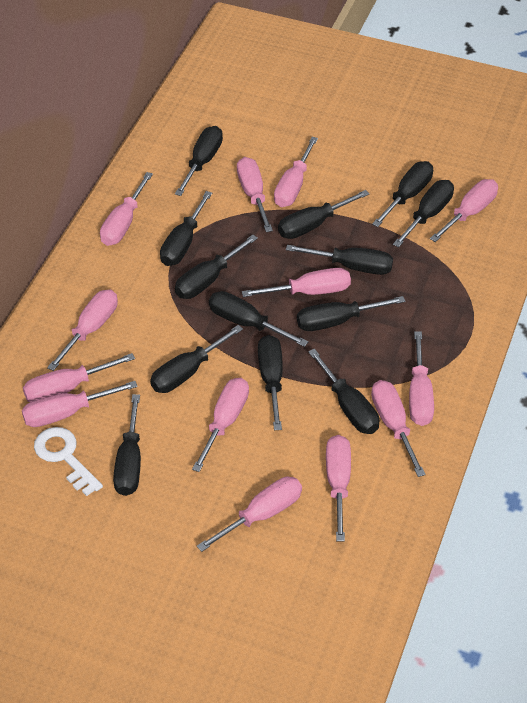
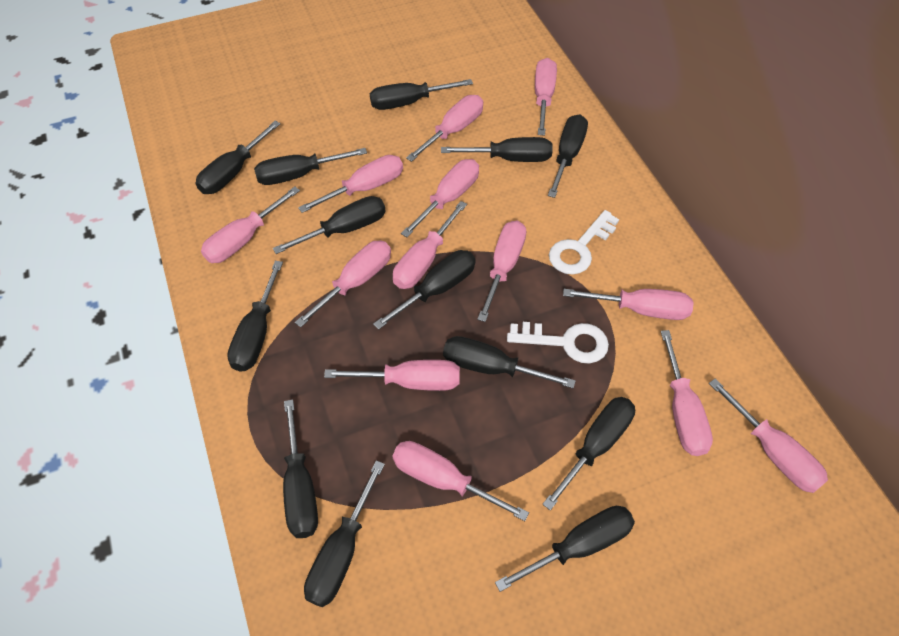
white key: 1 -> 2

